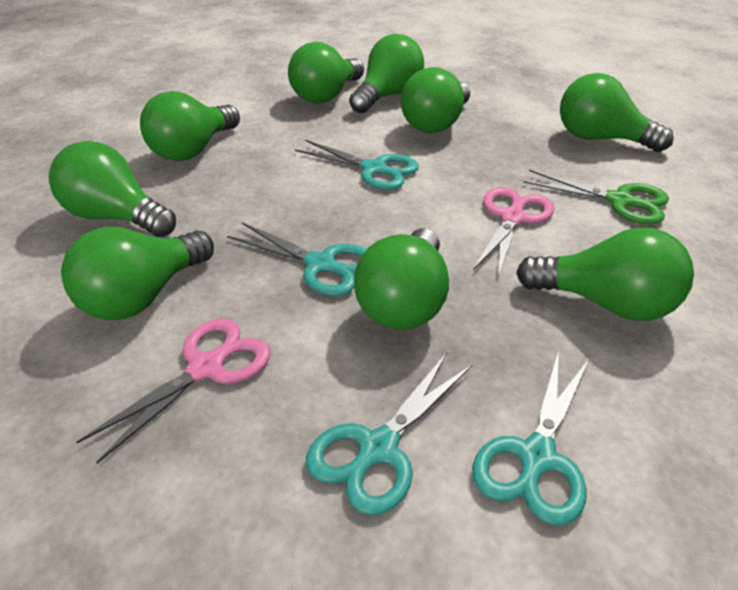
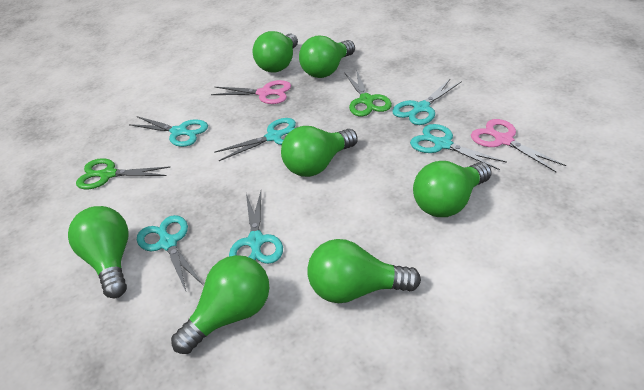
green light bulb: 9 -> 7
green scissors: 1 -> 2
turquoise scissors: 4 -> 6

